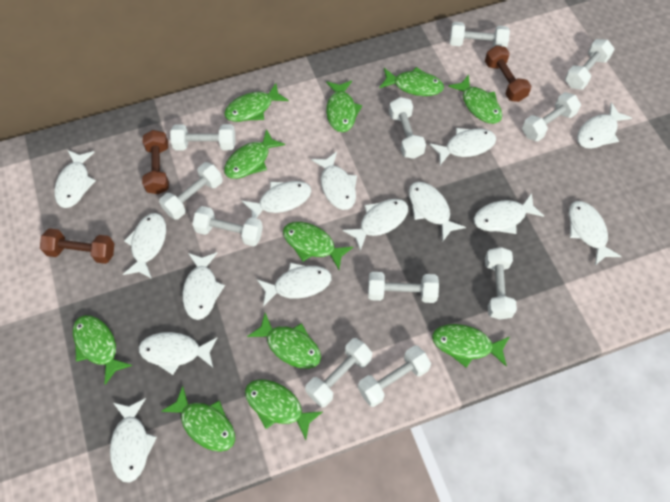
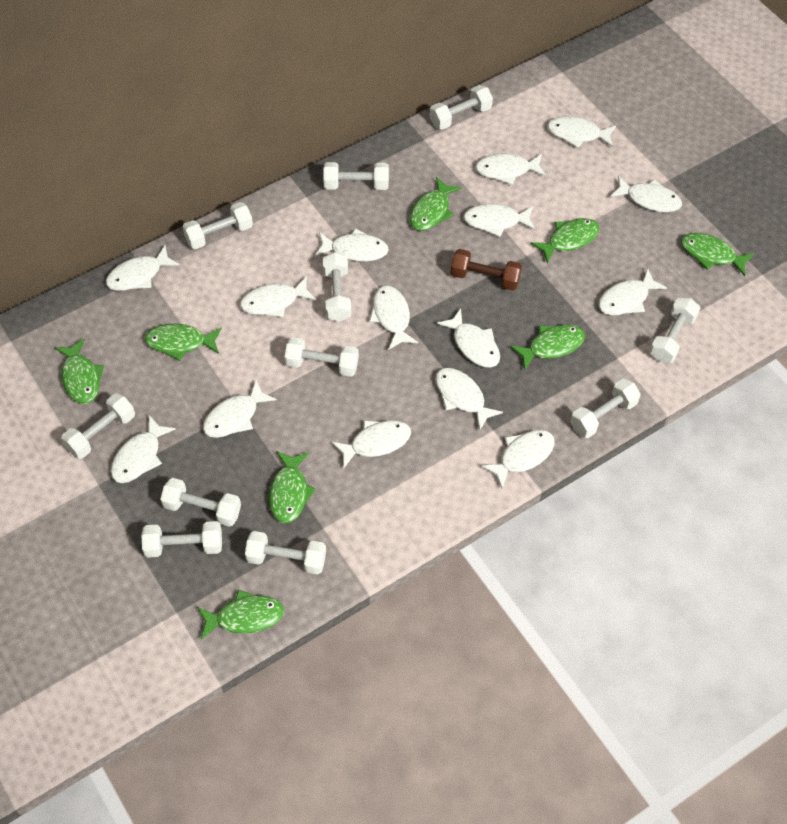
brown dumbbell: 3 -> 1
green fish: 11 -> 8
white fish: 14 -> 15

